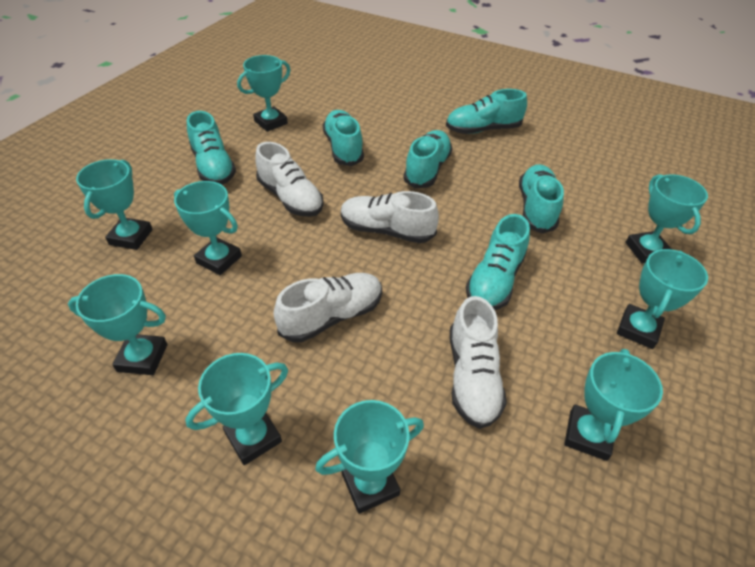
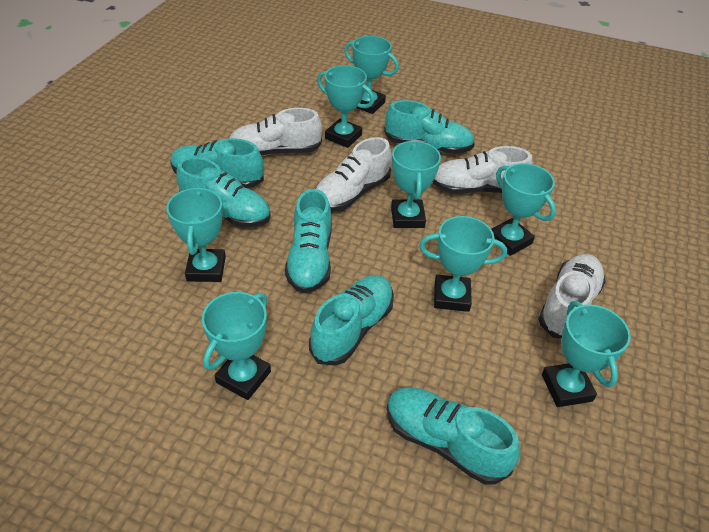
turquoise trophy: 9 -> 8

